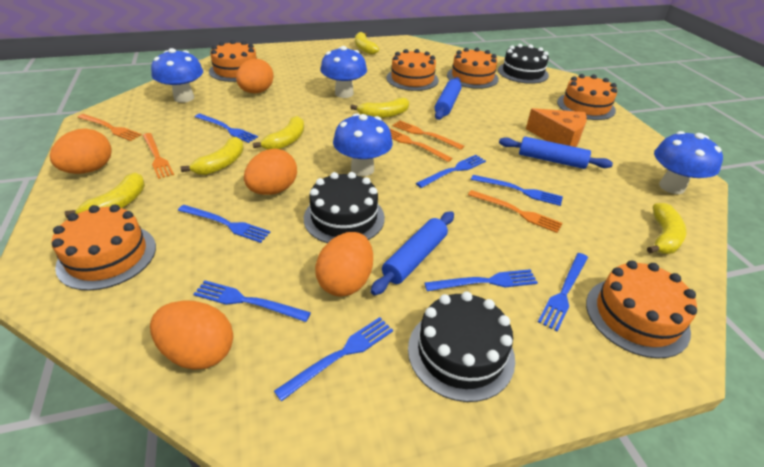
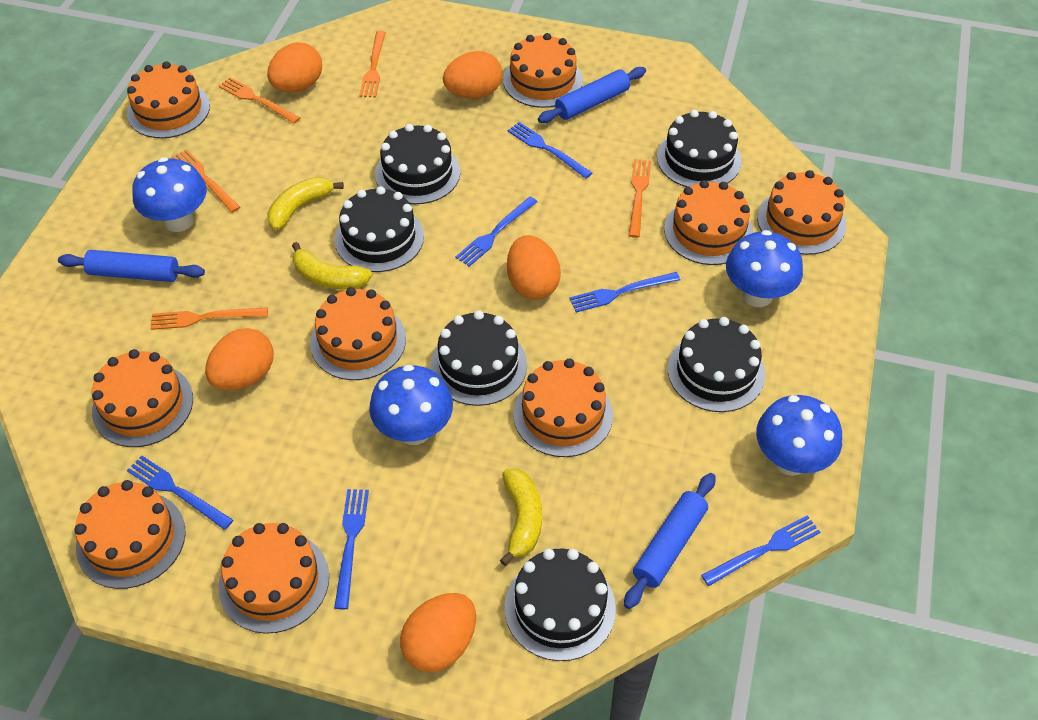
black cake: 3 -> 6
blue fork: 8 -> 6
orange cake: 6 -> 9
orange cheese: 1 -> 0
yellow banana: 6 -> 3

